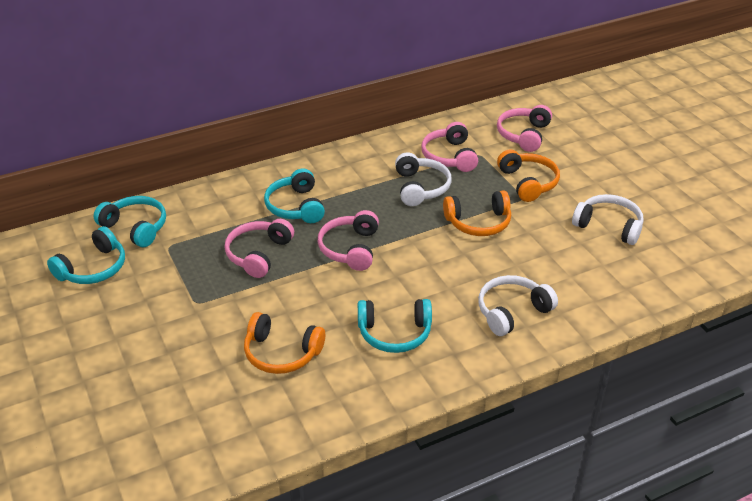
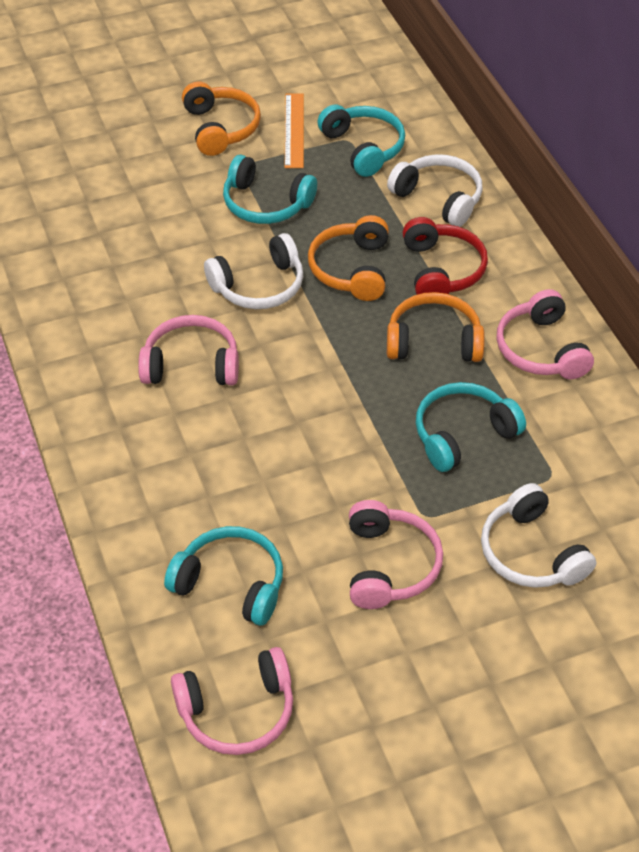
orange ruler: 0 -> 1
red headphones: 0 -> 1

